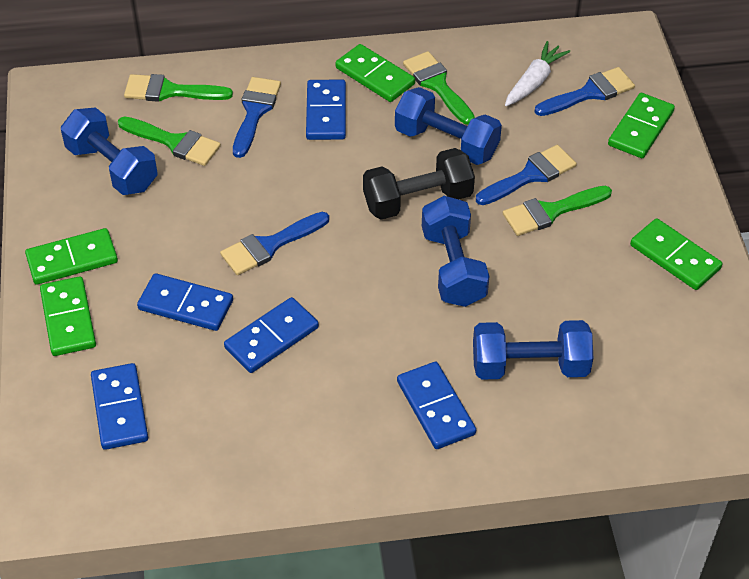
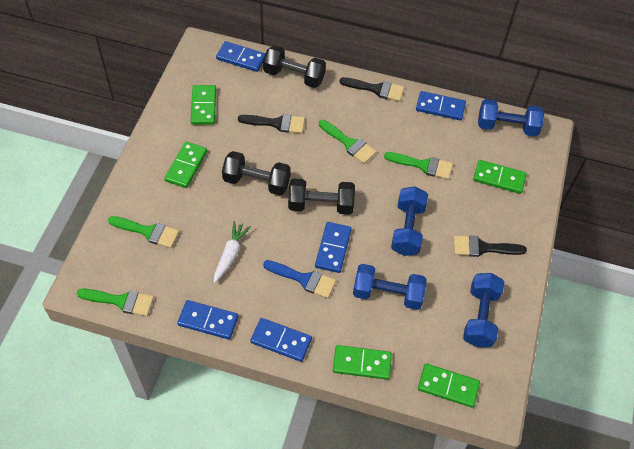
black brush: 0 -> 3
black dumbbell: 1 -> 3
blue brush: 4 -> 1

